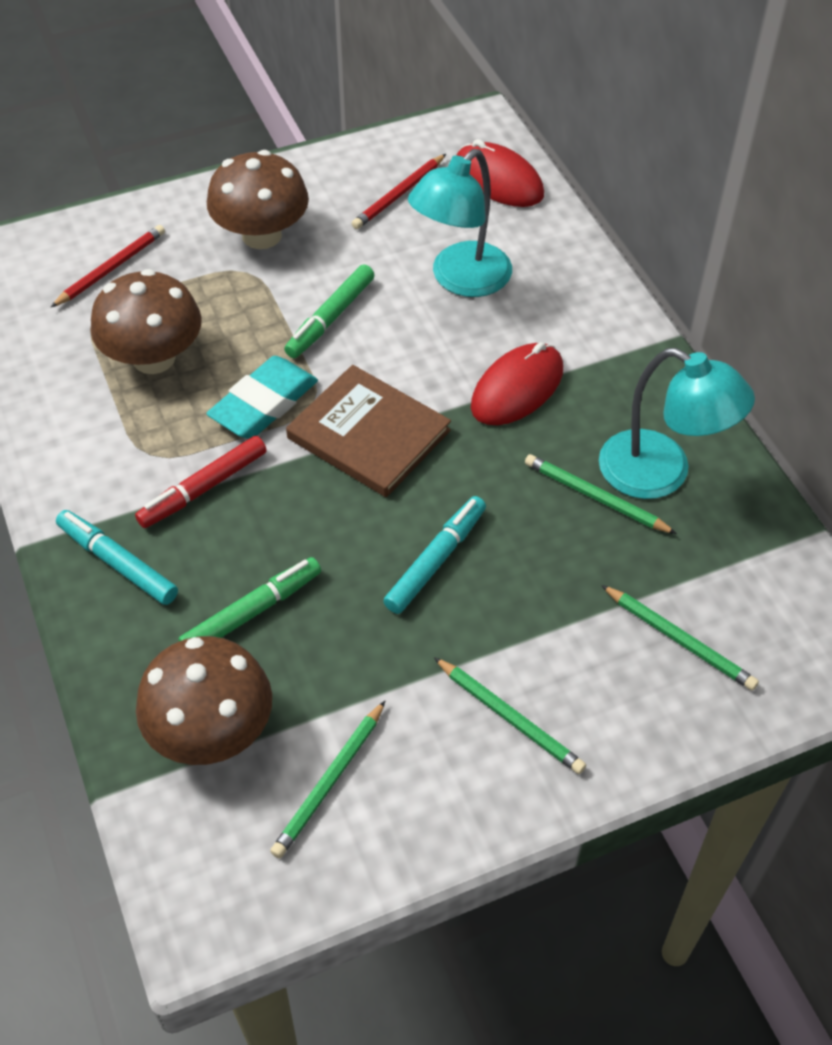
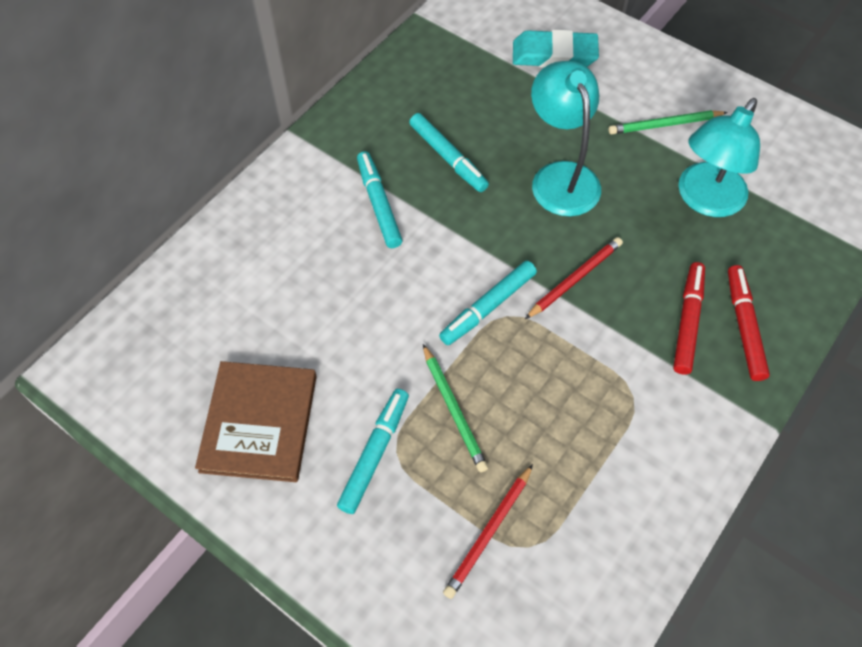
brown mushroom: 3 -> 0
green marker: 2 -> 0
green pencil: 4 -> 2
red marker: 1 -> 2
red mouse: 2 -> 0
turquoise marker: 2 -> 4

